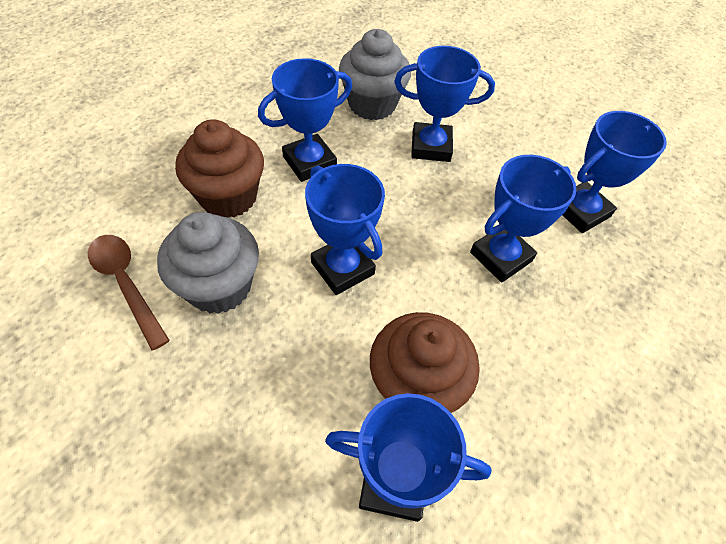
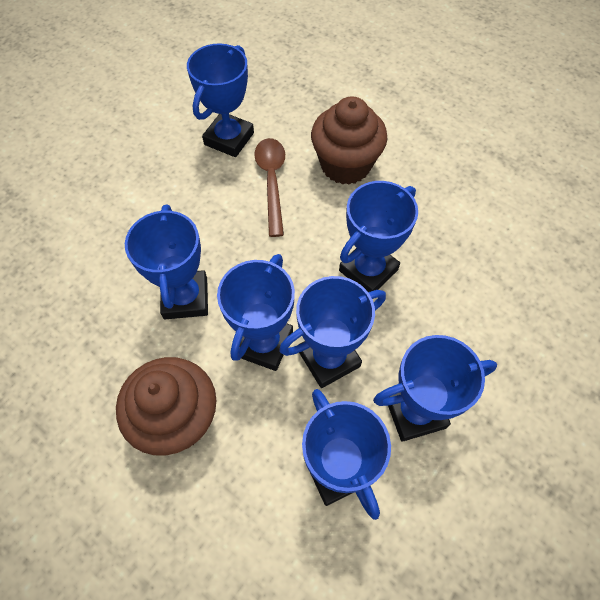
blue trophy: 6 -> 7
grey cupcake: 2 -> 0

